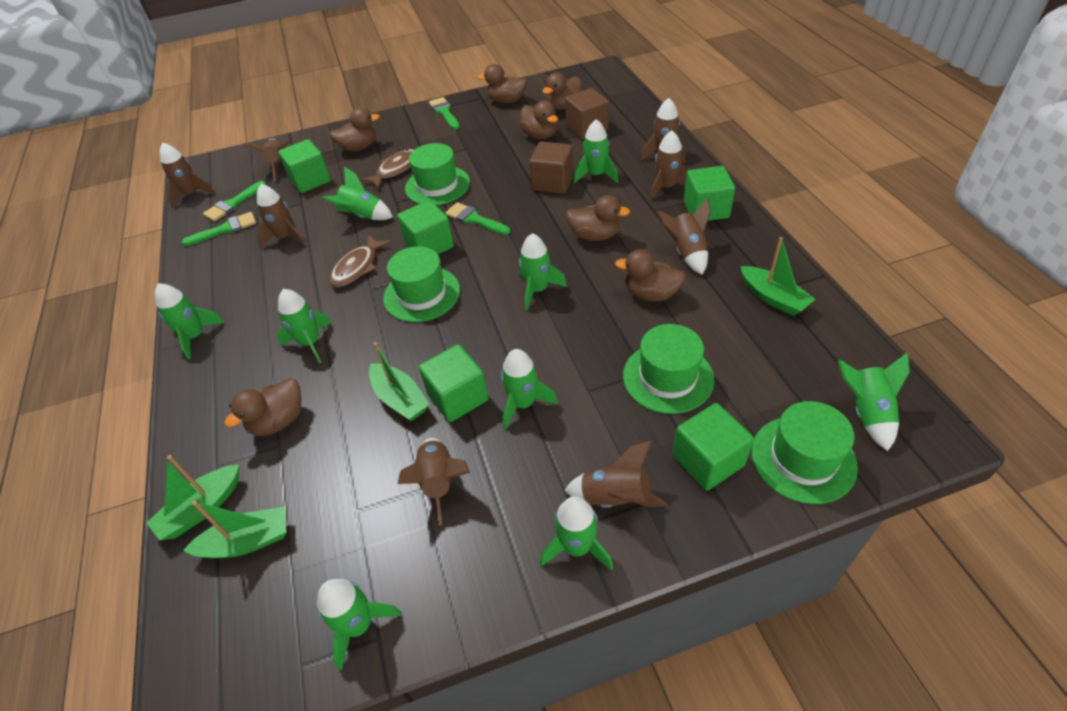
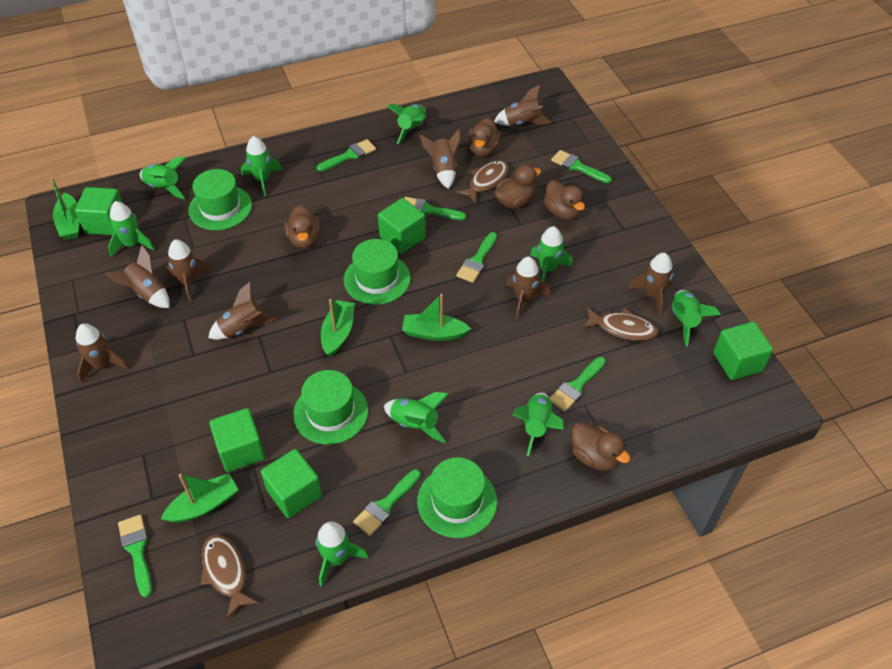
brown cube: 2 -> 0
brown duck: 7 -> 5
brown fish: 2 -> 3
green brush: 4 -> 7

